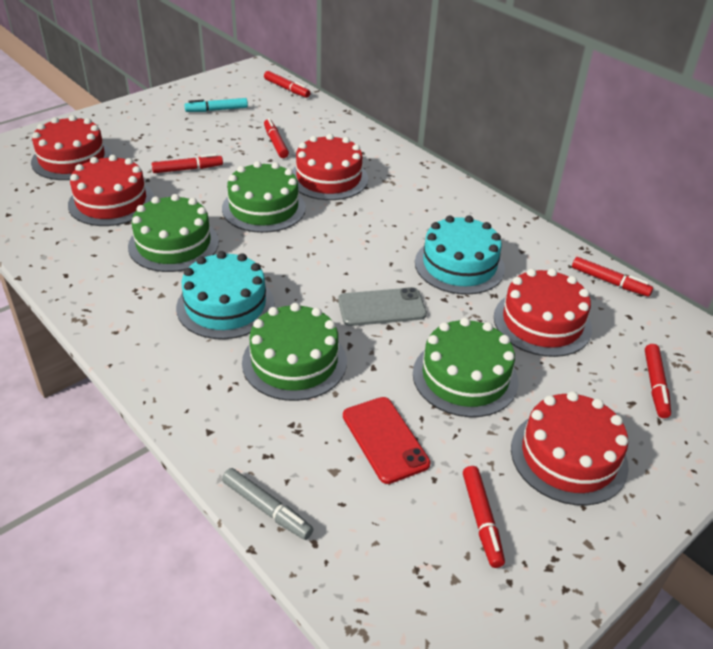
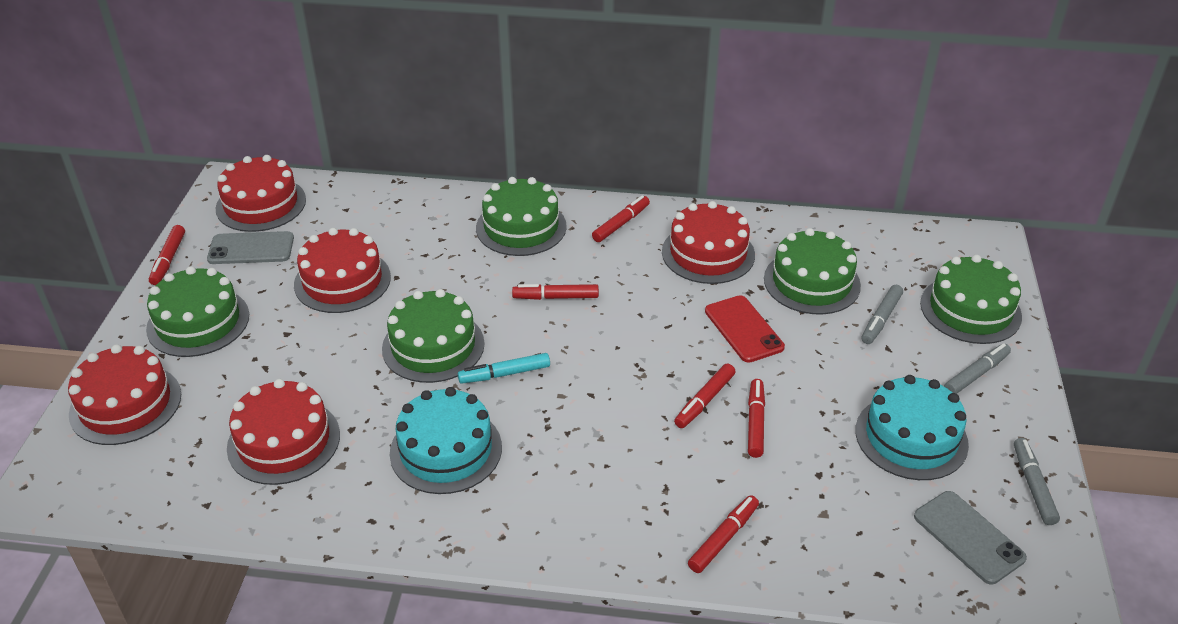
green cake: 4 -> 5
grey marker: 1 -> 3
grey phone: 1 -> 2

